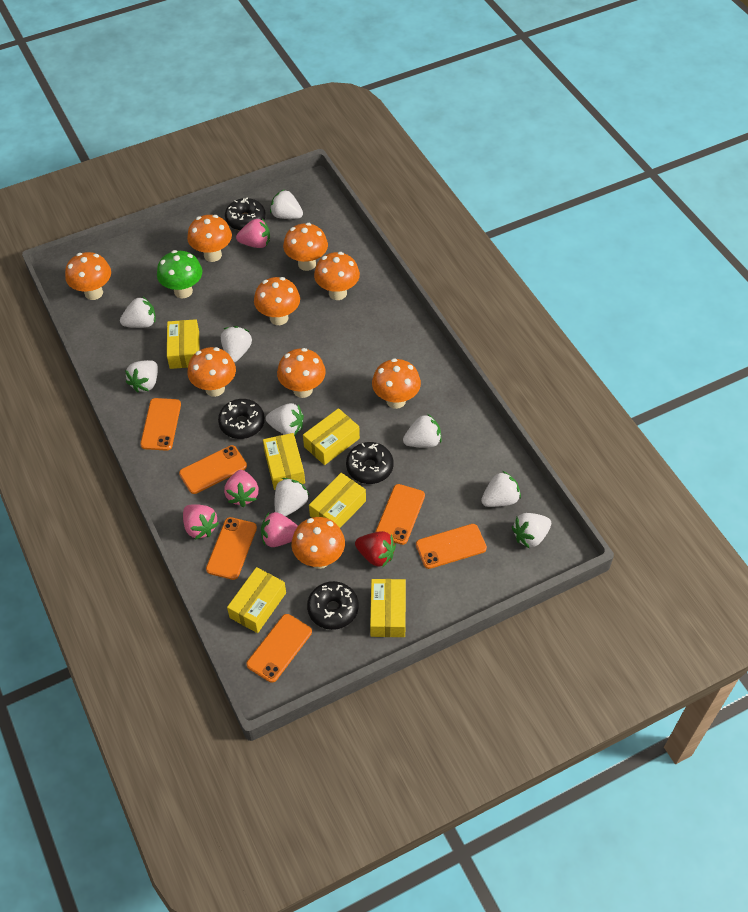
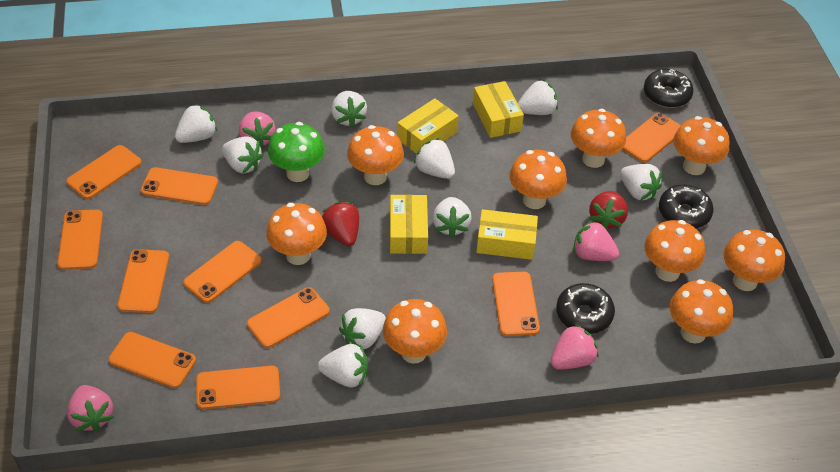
black donut: 4 -> 3
orange phone: 6 -> 10
red strawberry: 1 -> 2
yellow box: 6 -> 4

